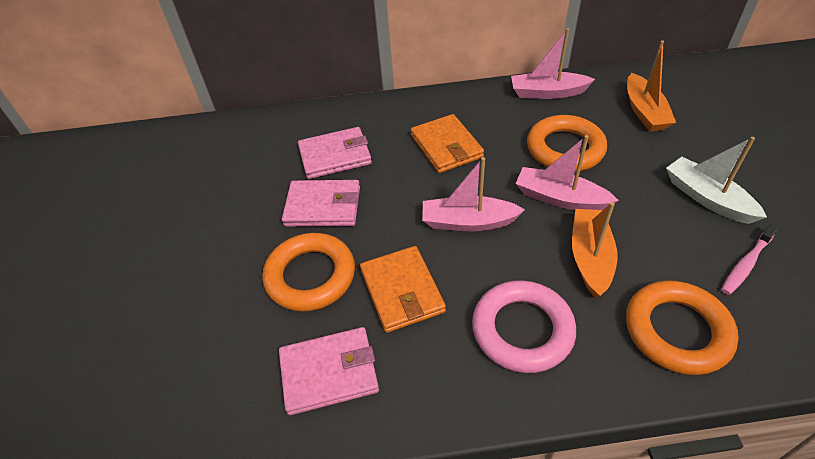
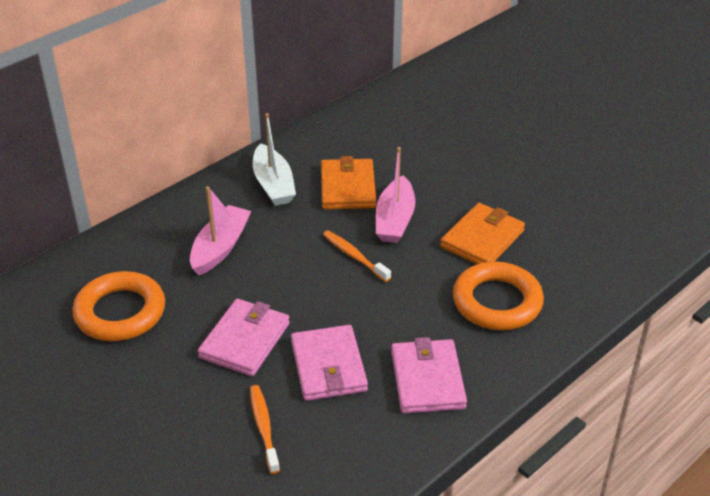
orange boat: 2 -> 0
orange ring: 3 -> 2
orange toothbrush: 0 -> 2
pink boat: 3 -> 2
pink ring: 1 -> 0
pink toothbrush: 1 -> 0

